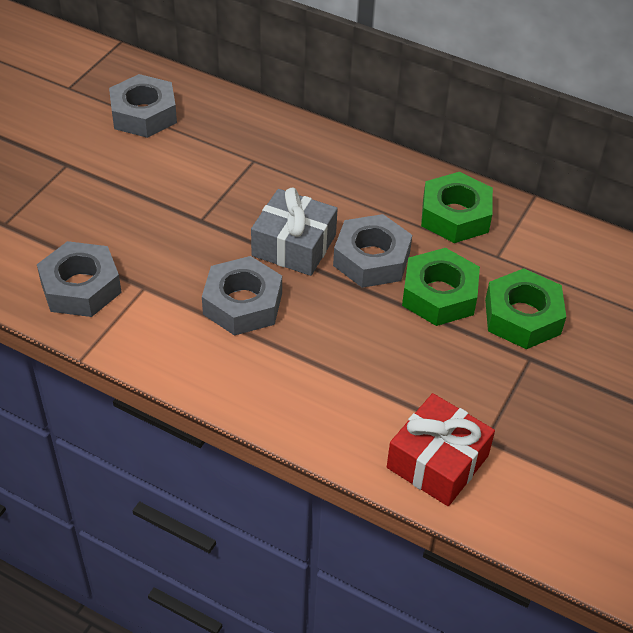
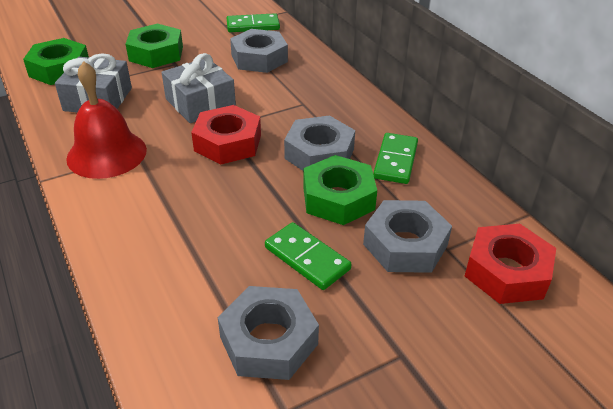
green domino: 0 -> 3
grey gift: 1 -> 2
red bell: 0 -> 1
red gift: 1 -> 0
red nut: 0 -> 2

